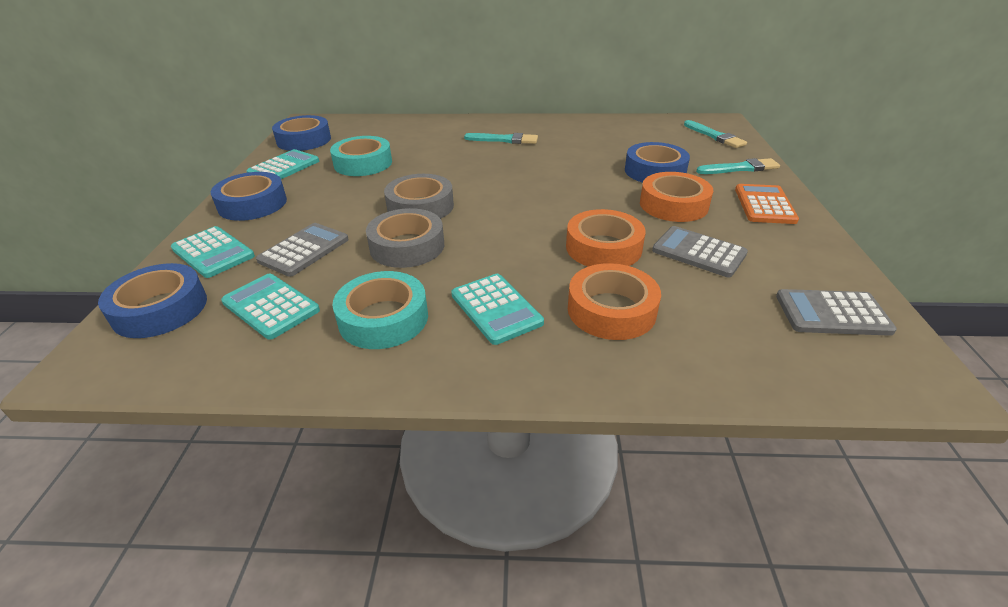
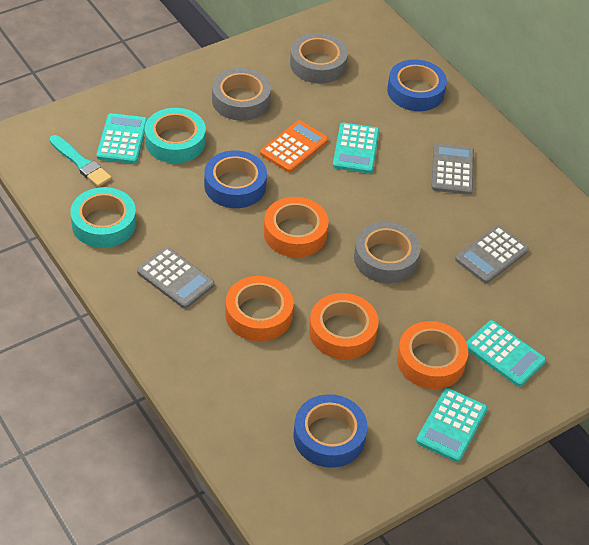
blue tape: 4 -> 3
grey tape: 2 -> 3
orange tape: 3 -> 4
turquoise brush: 3 -> 1

